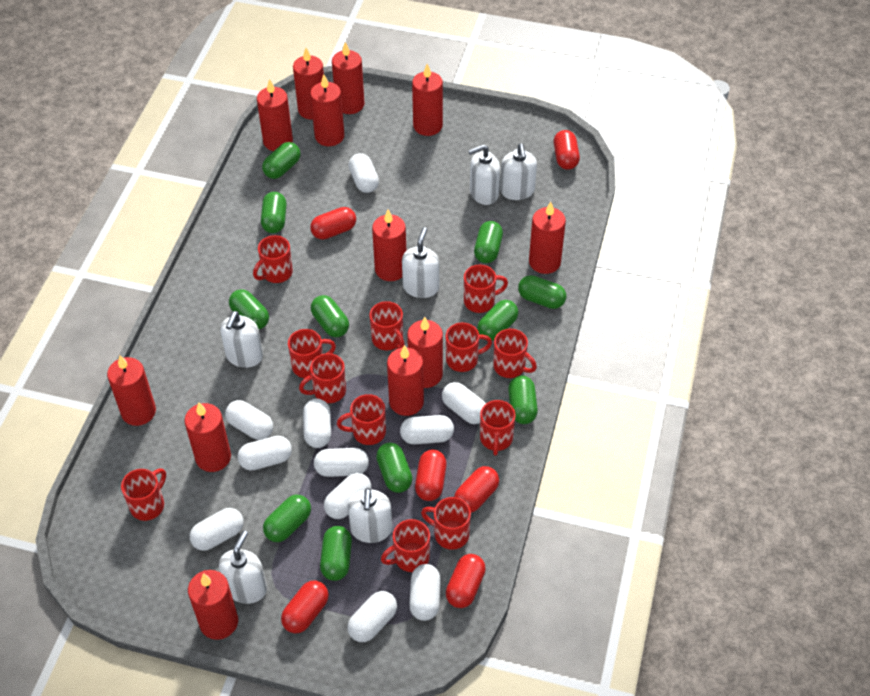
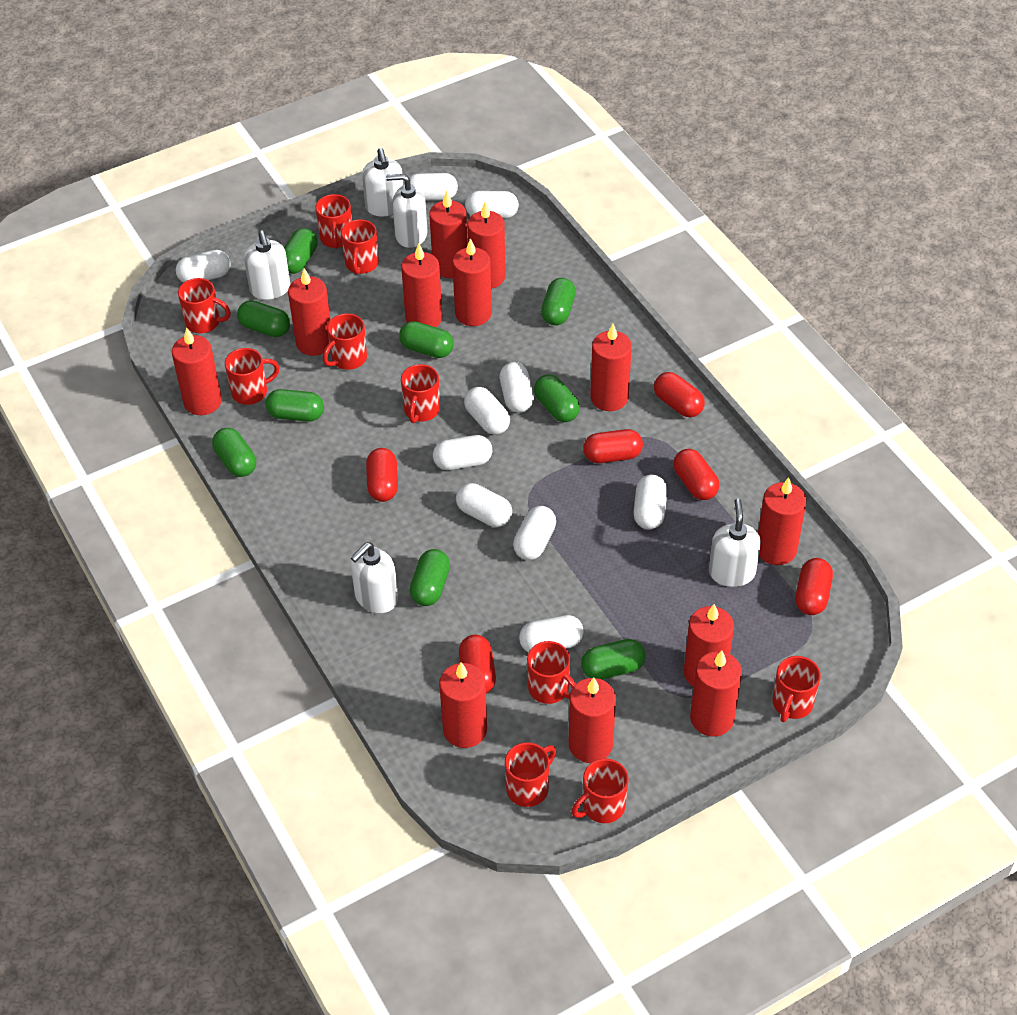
green capsule: 11 -> 9
red mug: 12 -> 10
white capsule: 11 -> 10
white soap dispenser: 6 -> 5

